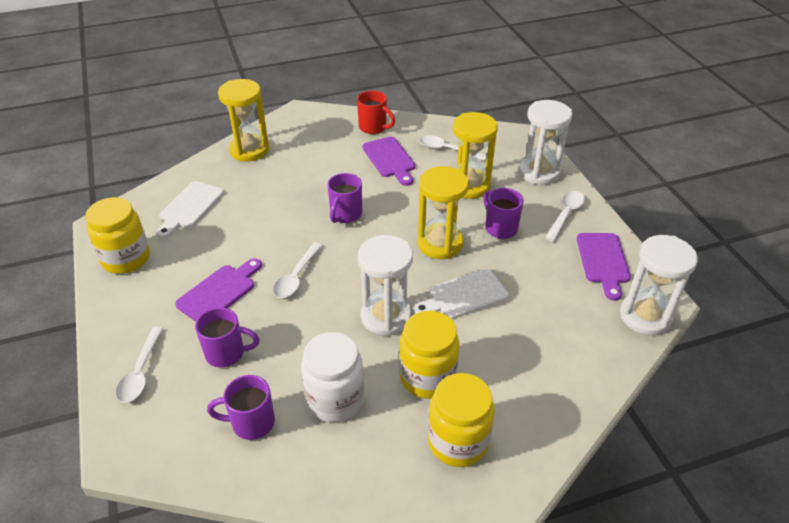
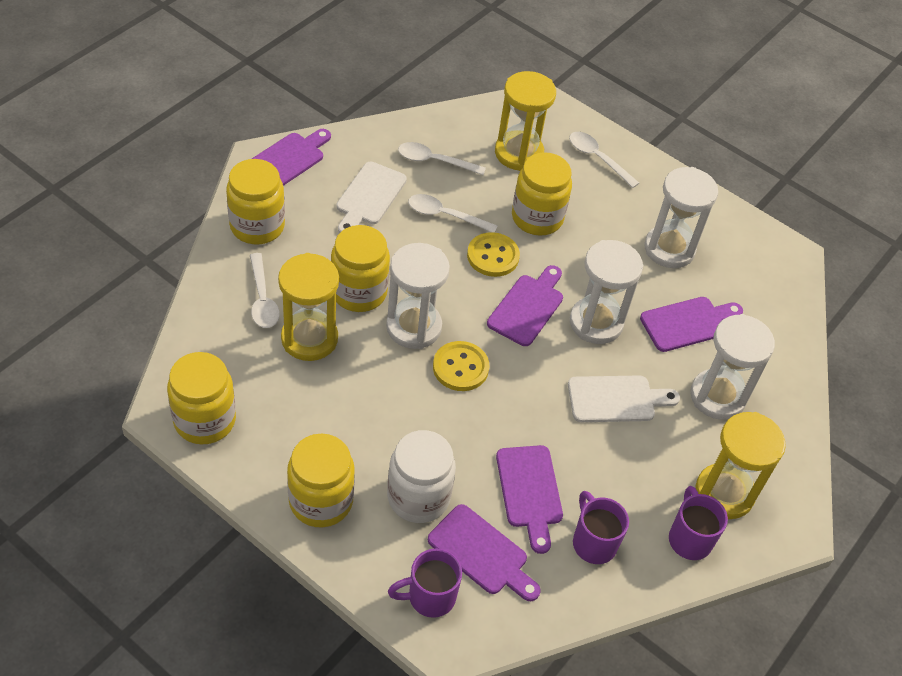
purple cutting board: 3 -> 5
purple mug: 4 -> 3
red mug: 1 -> 0
white hourglass: 3 -> 4
yellow button: 0 -> 2
yellow jar: 3 -> 5

